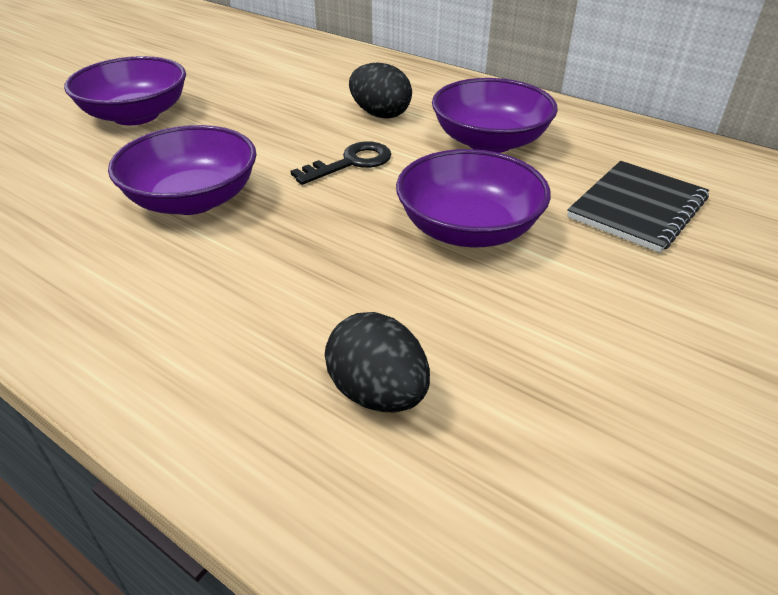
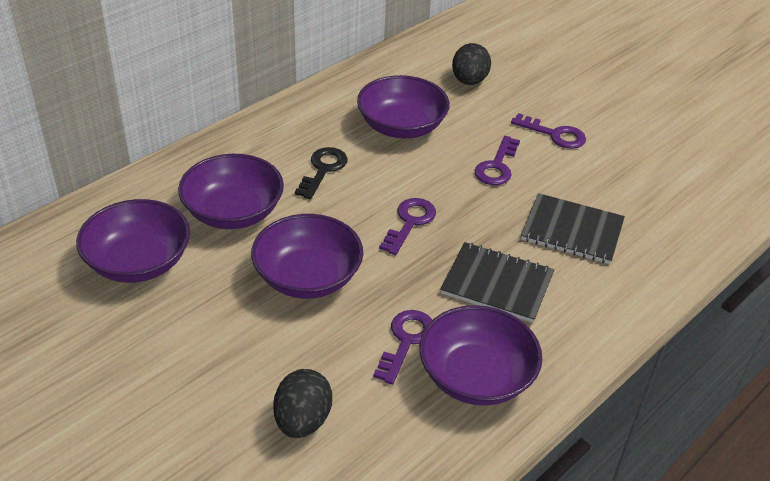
black notebook: 1 -> 2
purple bowl: 4 -> 5
purple key: 0 -> 4

